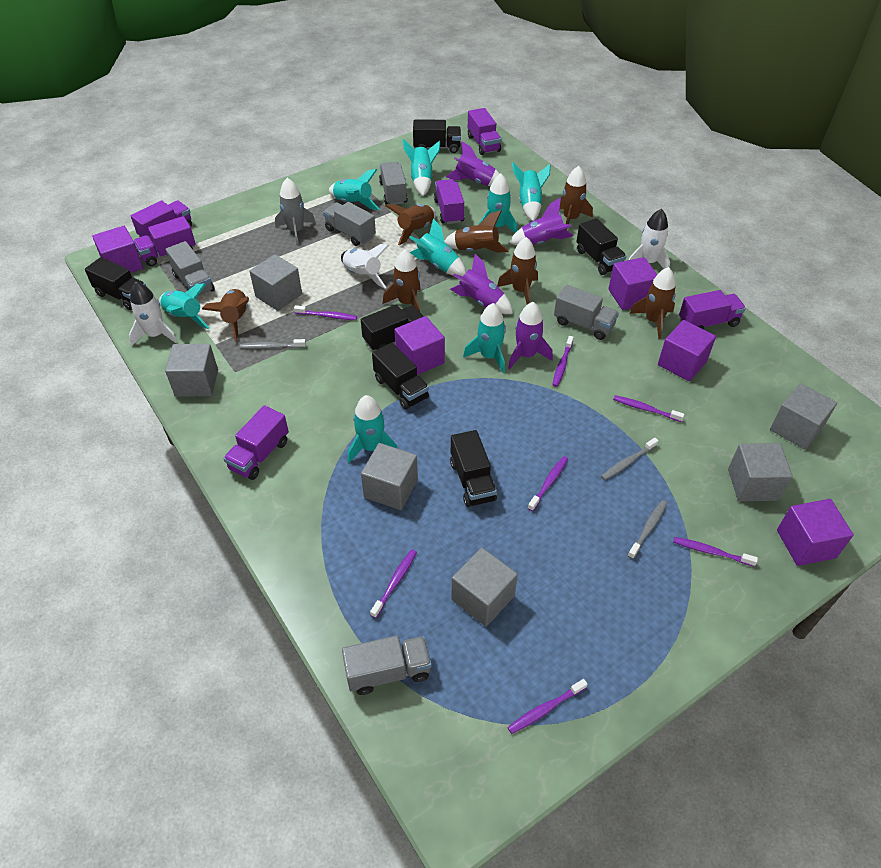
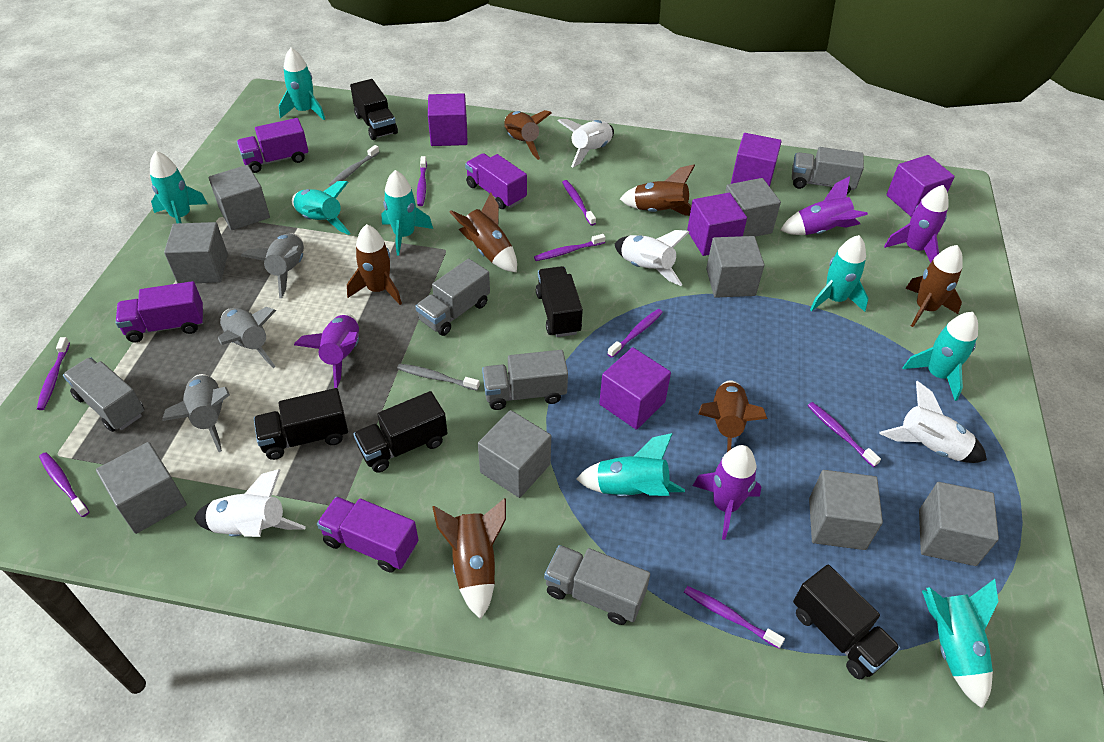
black truck: 6 -> 5
grey cube: 6 -> 8
grey rocket: 1 -> 3
grey toothbrush: 3 -> 2
purple toothbrush: 7 -> 8
purple truck: 6 -> 4
white rocket: 3 -> 4

